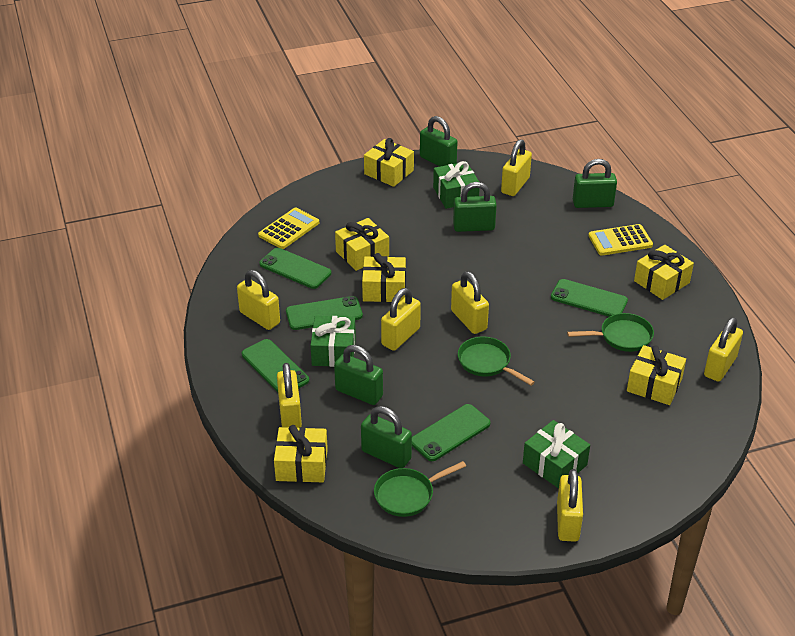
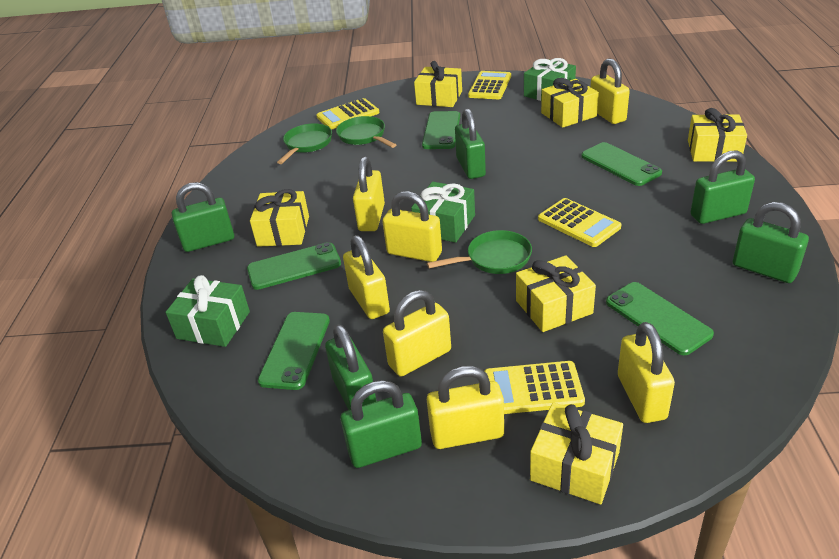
green padlock: 5 -> 6
yellow calculator: 2 -> 4

